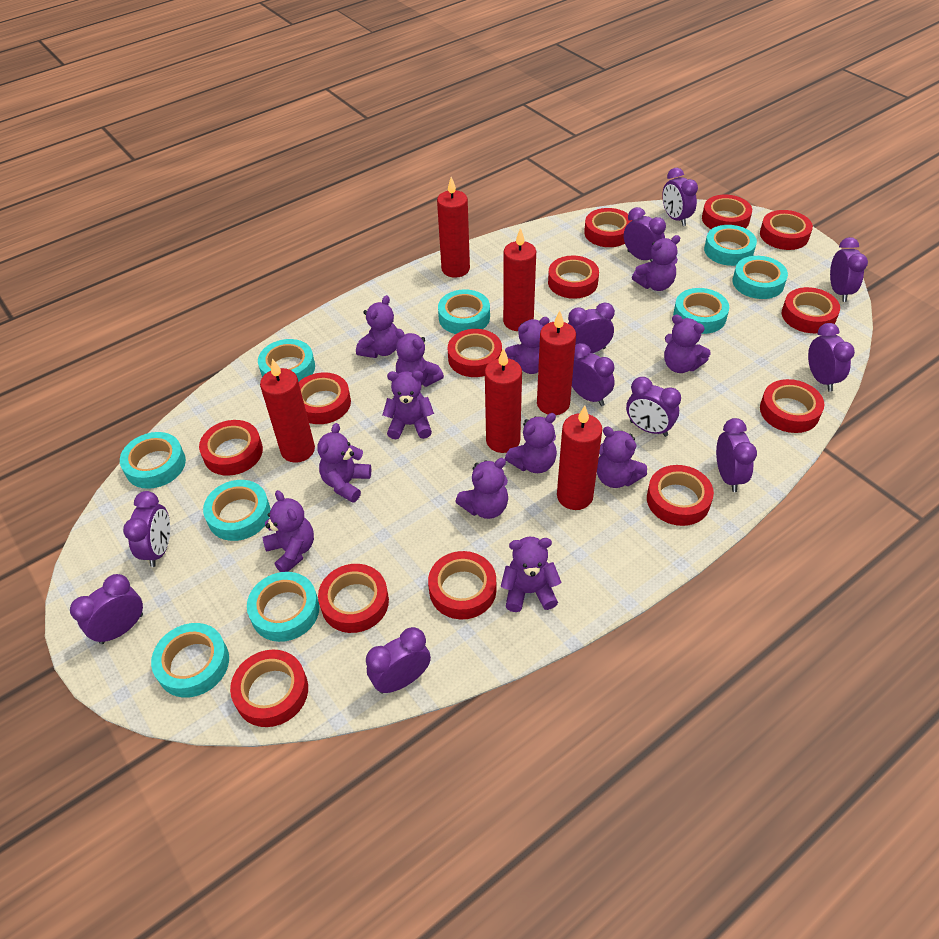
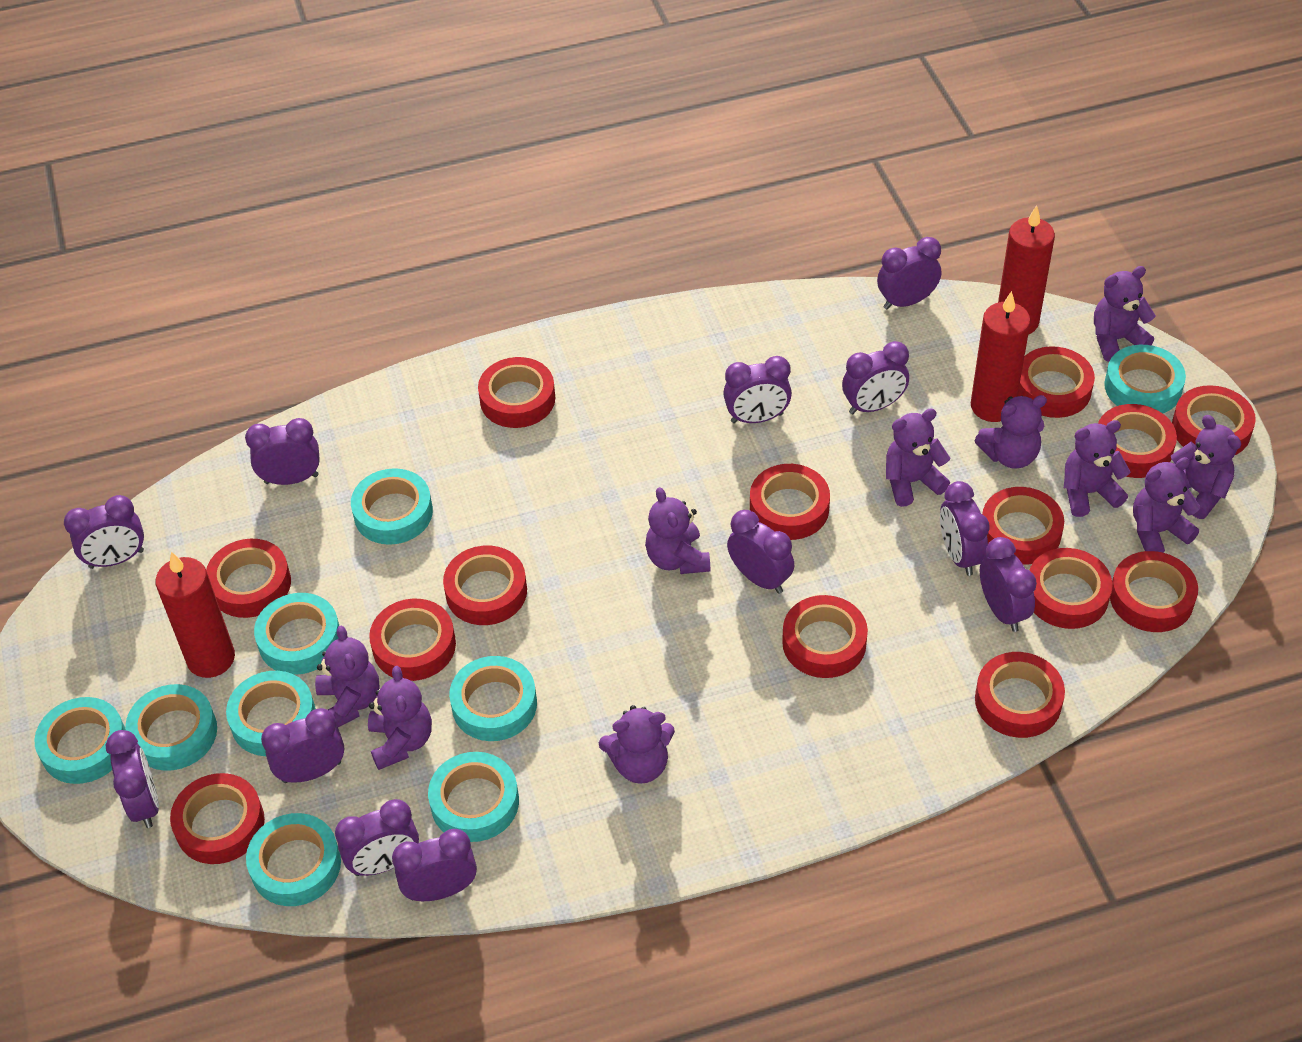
purple clock: 11 -> 12
purple teddy bear: 12 -> 10
red candle: 6 -> 3
red tape: 13 -> 14

